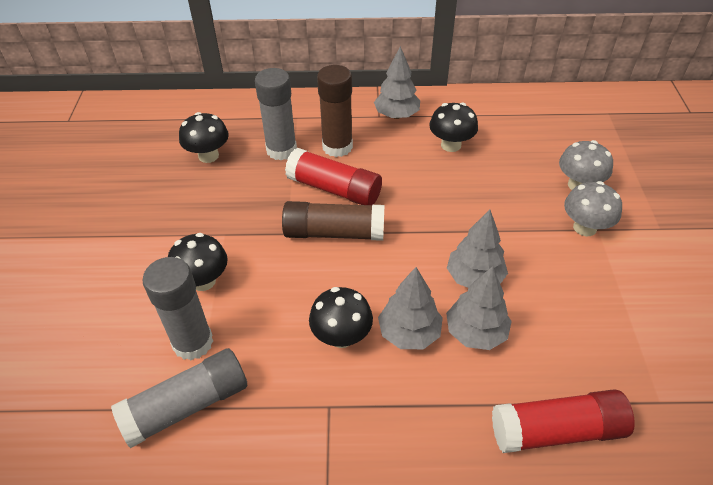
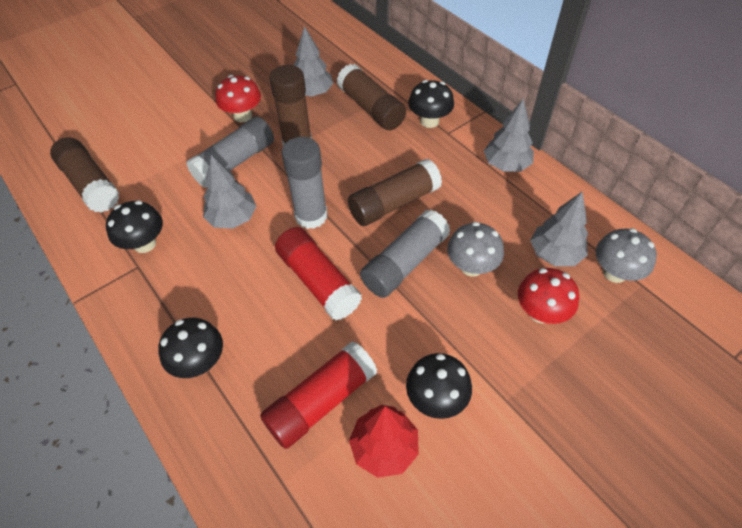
brown glue stick: 2 -> 4
red mushroom: 0 -> 2
red tree: 0 -> 1

